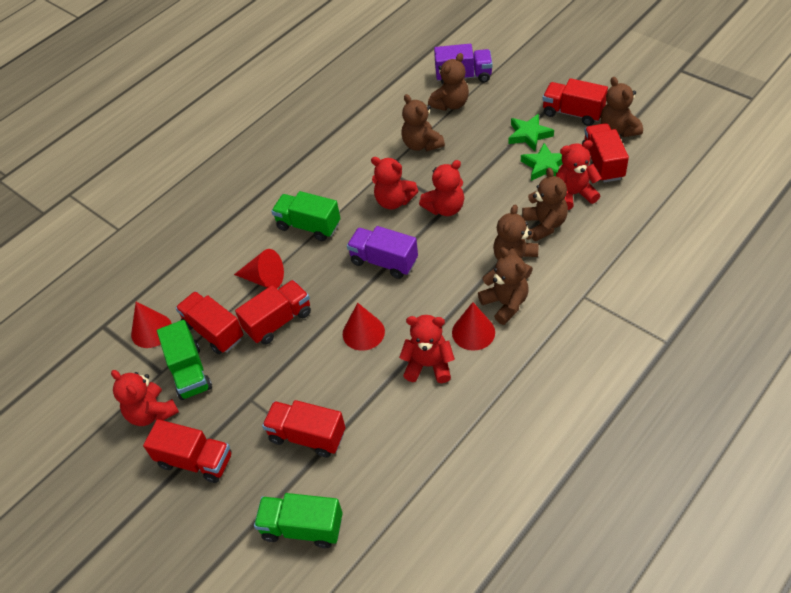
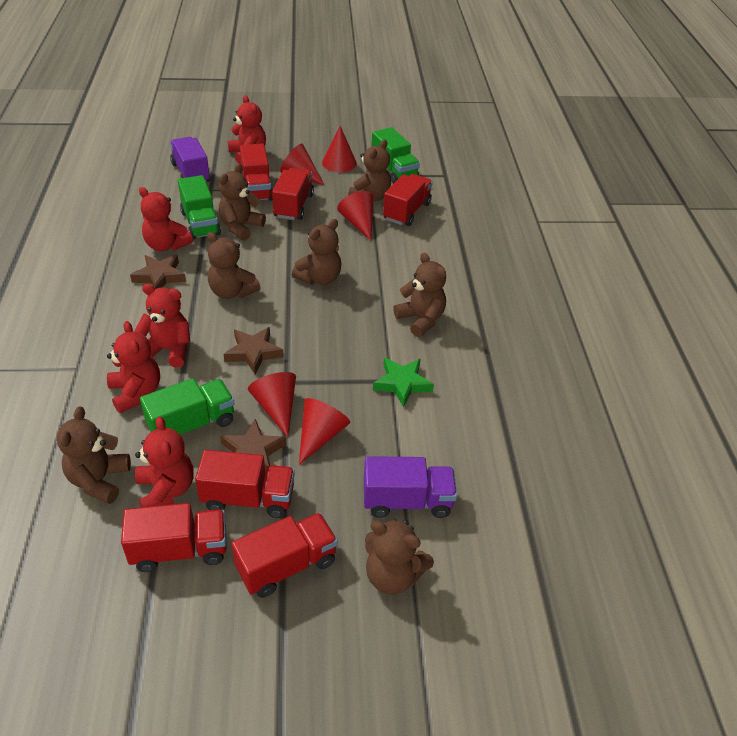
brown star: 0 -> 3
brown teddy bear: 6 -> 7
green star: 2 -> 1
red cone: 4 -> 5

